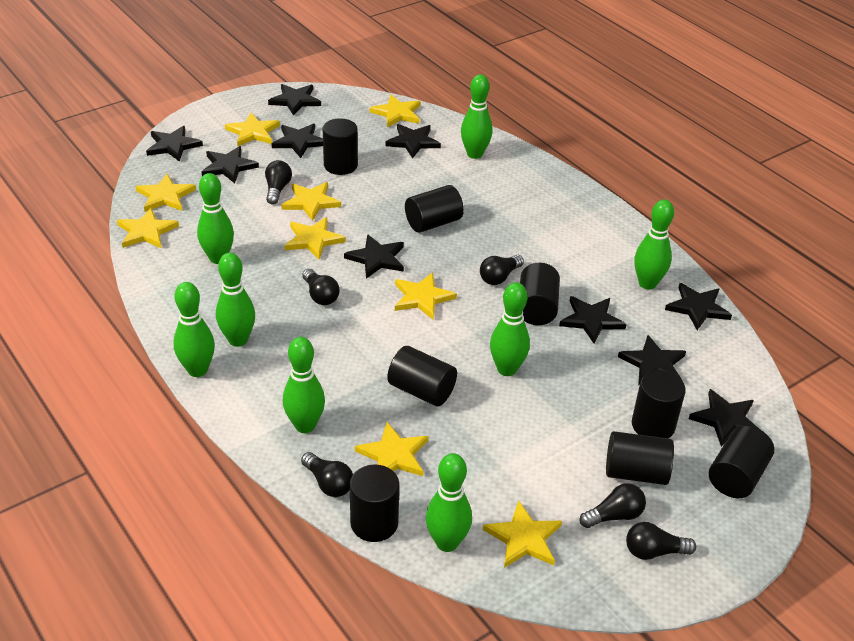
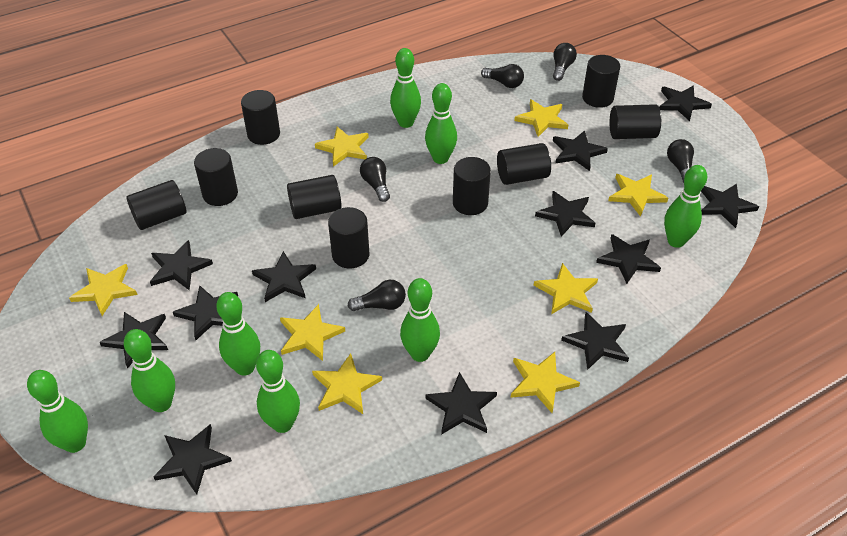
black cylinder: 8 -> 9
black light bulb: 6 -> 5
black star: 10 -> 12
yellow star: 9 -> 8

